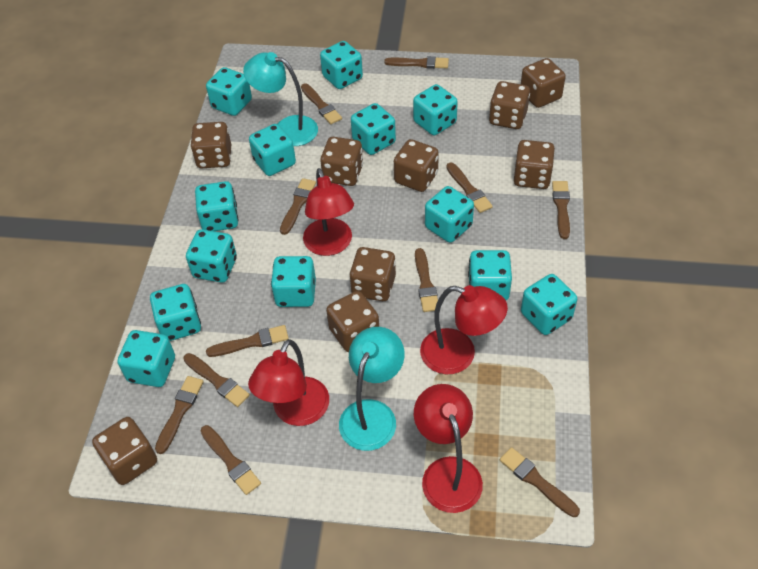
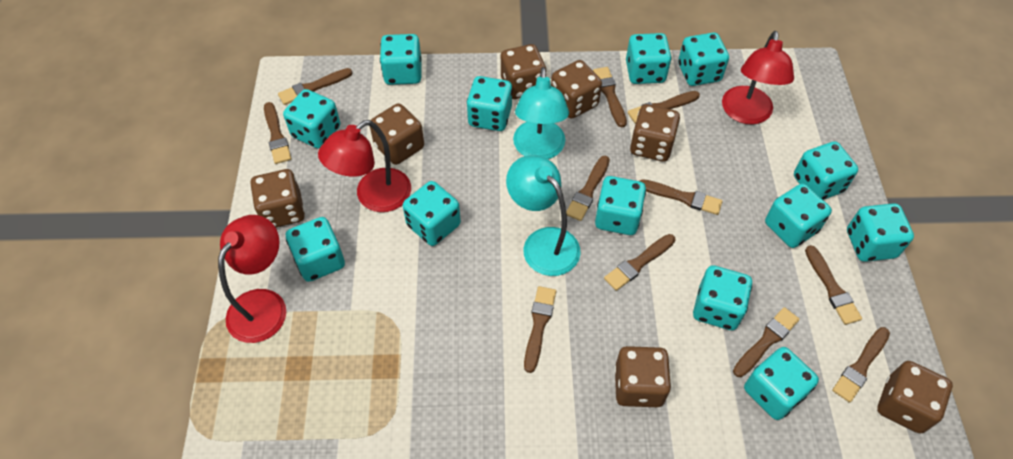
brown dice: 9 -> 7
red lamp: 4 -> 3

